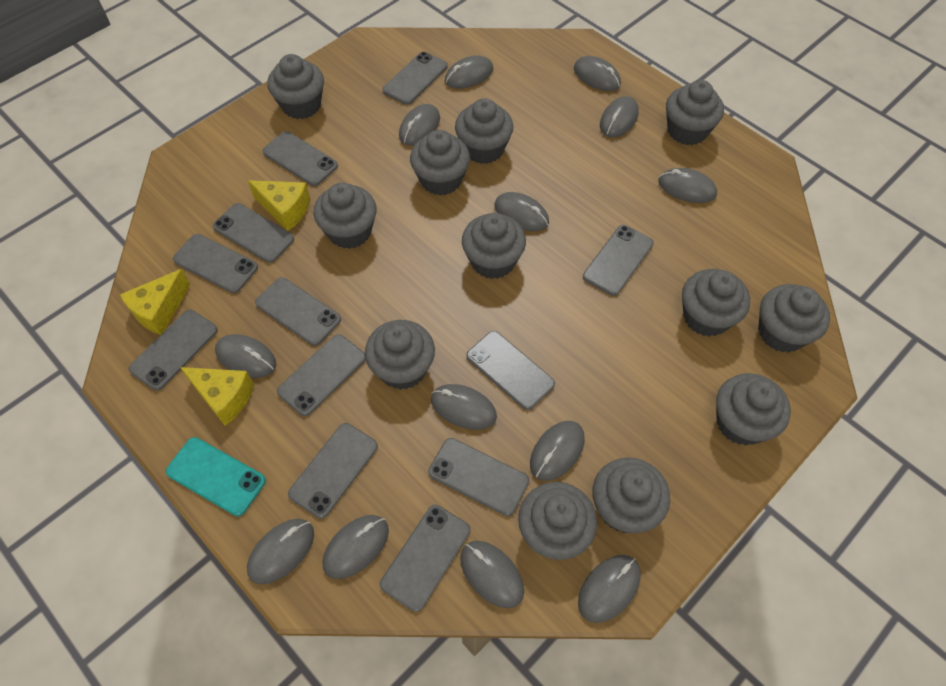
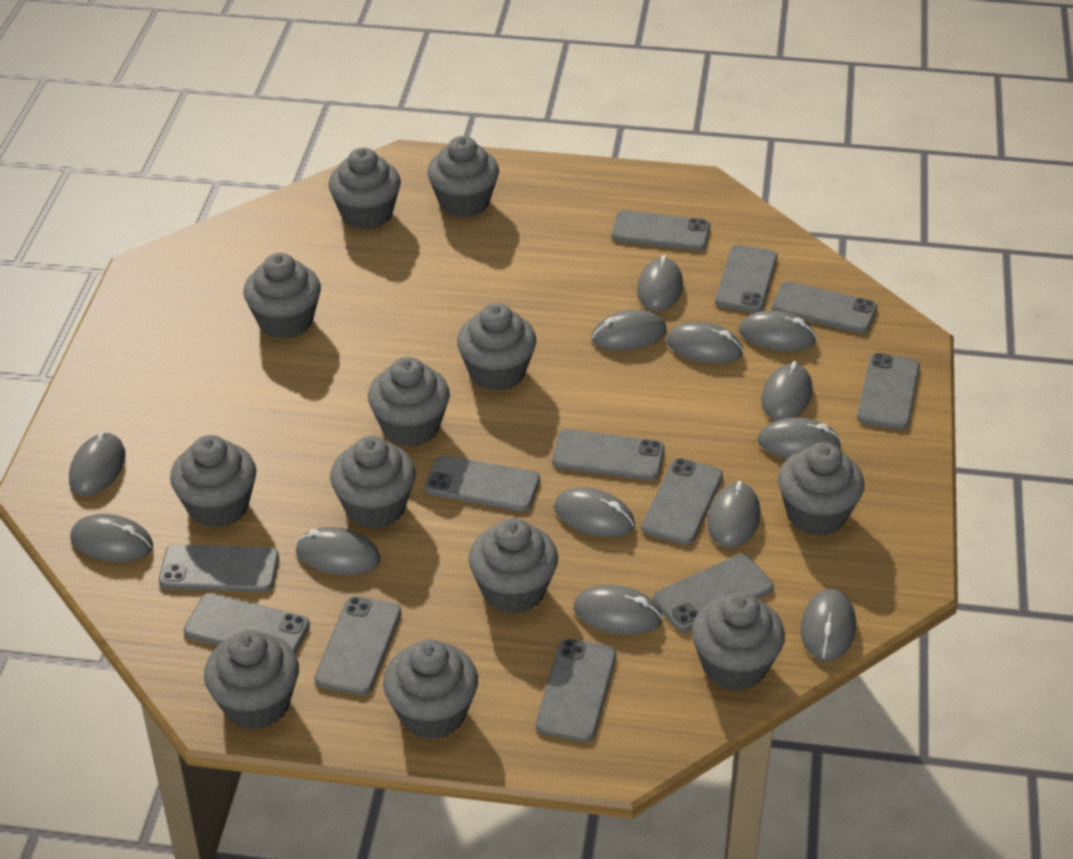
turquoise phone: 1 -> 0
yellow cheese: 3 -> 0

